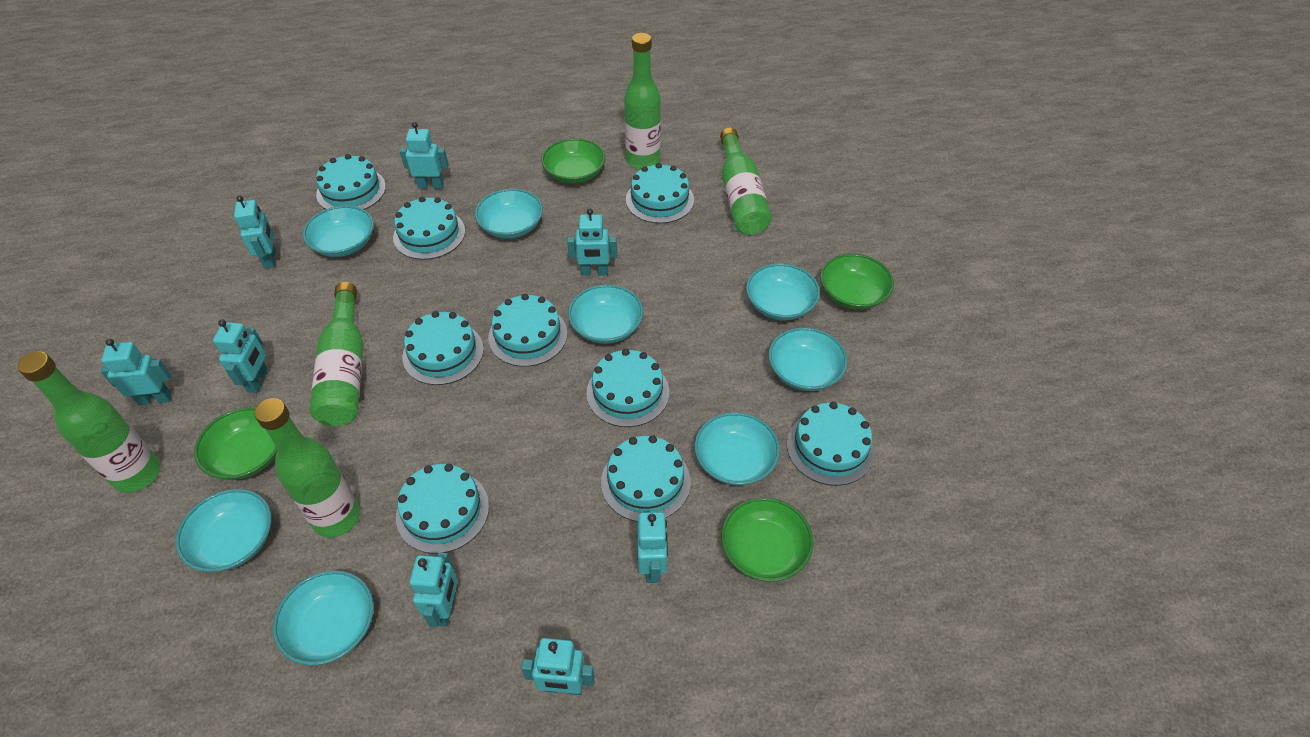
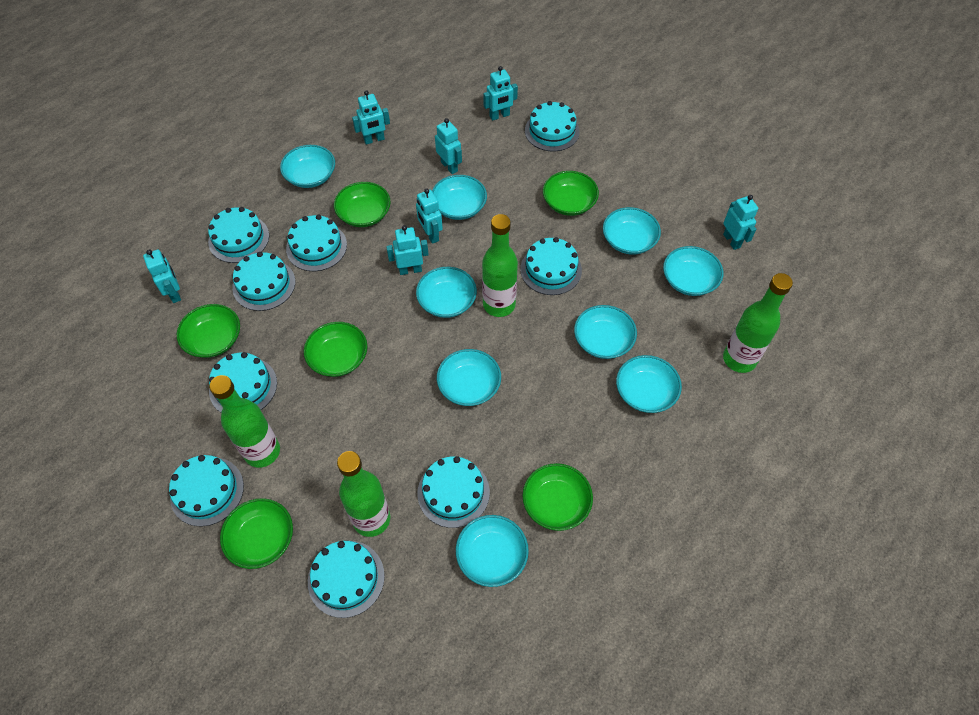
green bottle: 5 -> 4
green bowl: 4 -> 6
turquoise bowl: 8 -> 9
turquoise robot: 8 -> 7

